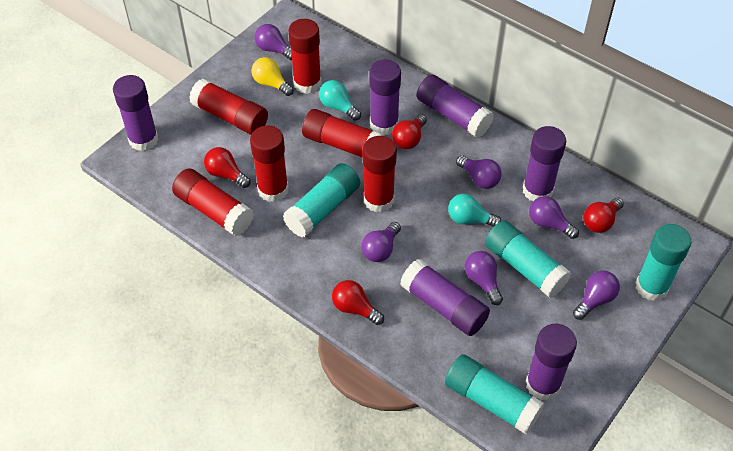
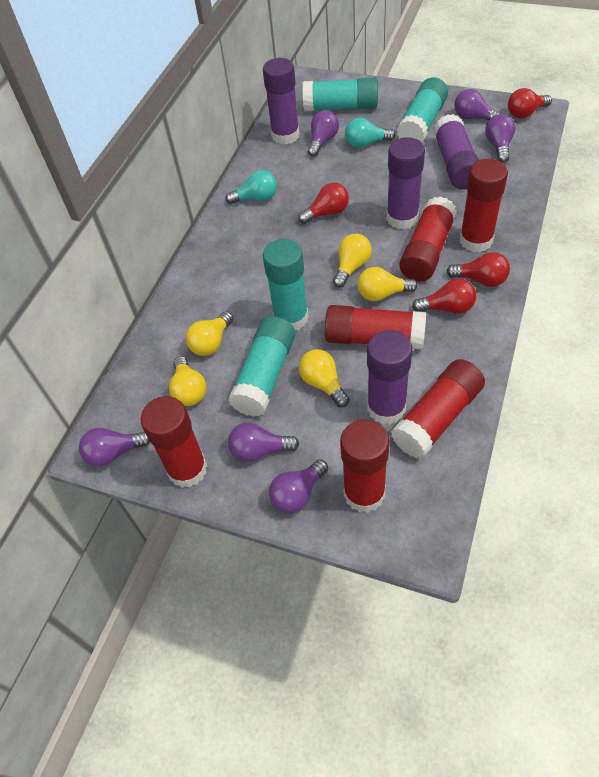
purple glue stick: 6 -> 4
yellow light bulb: 1 -> 5

